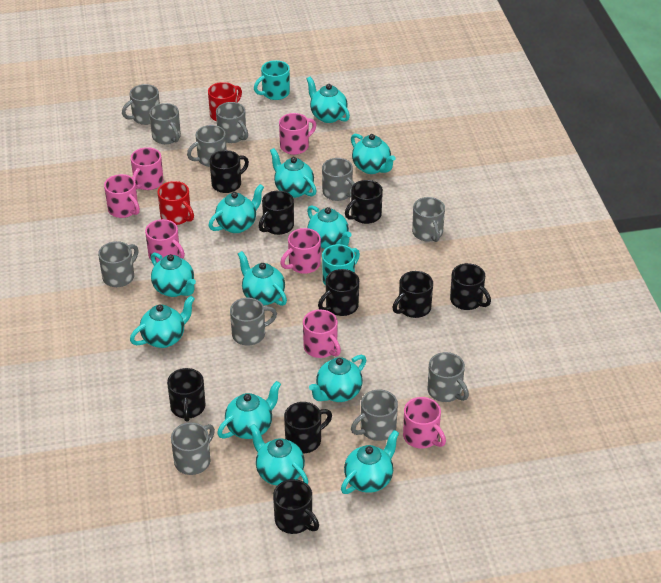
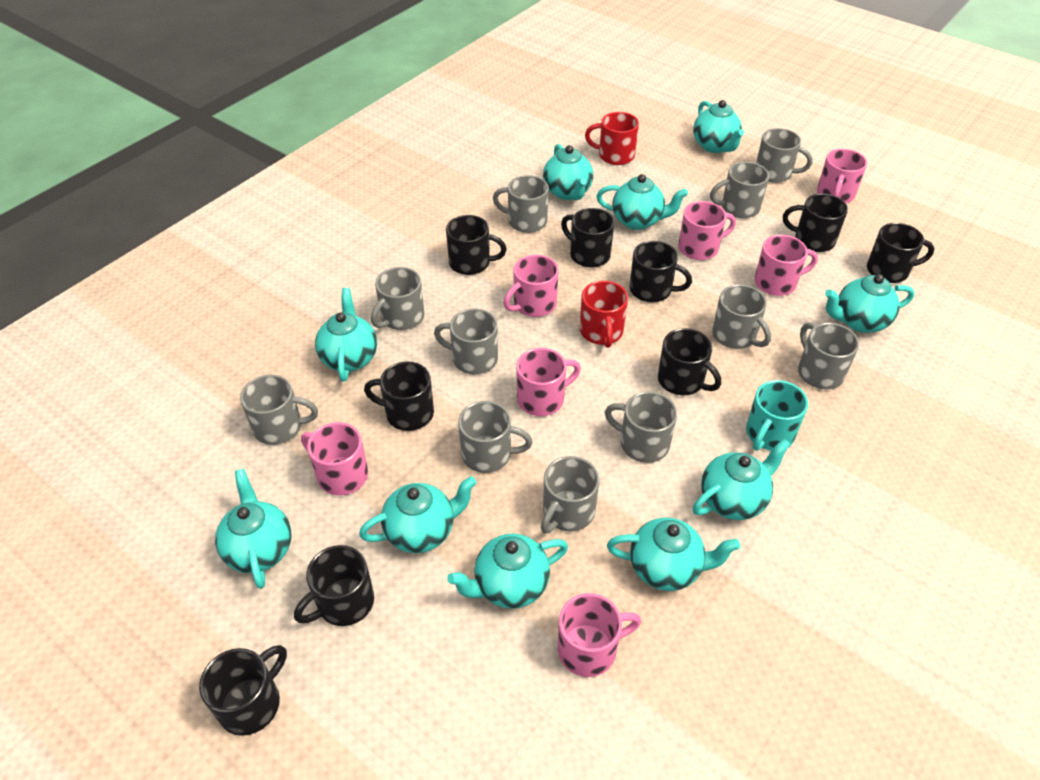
turquoise mug: 2 -> 1
turquoise teapot: 12 -> 10

